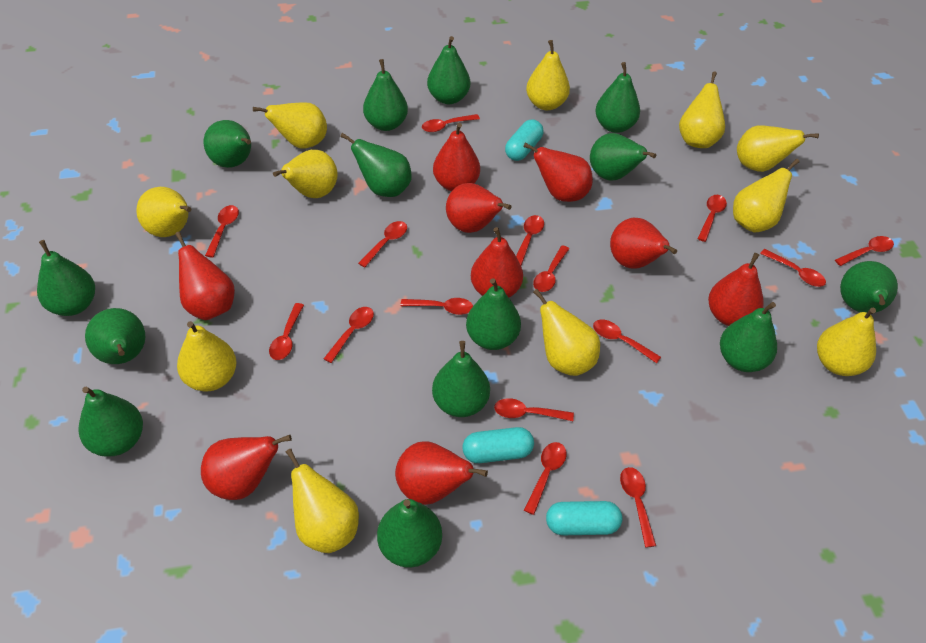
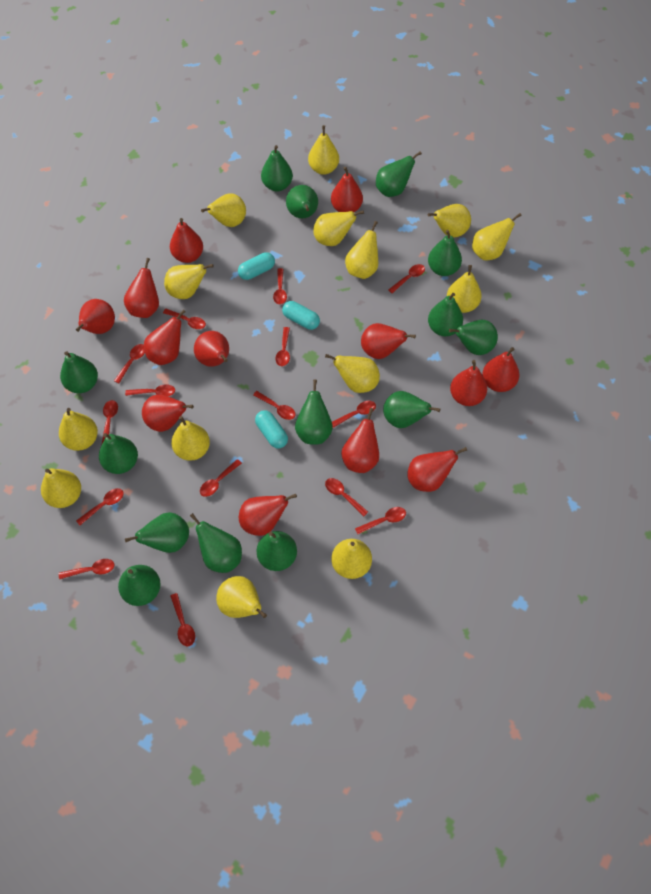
red pear: 9 -> 13
yellow pear: 11 -> 14

